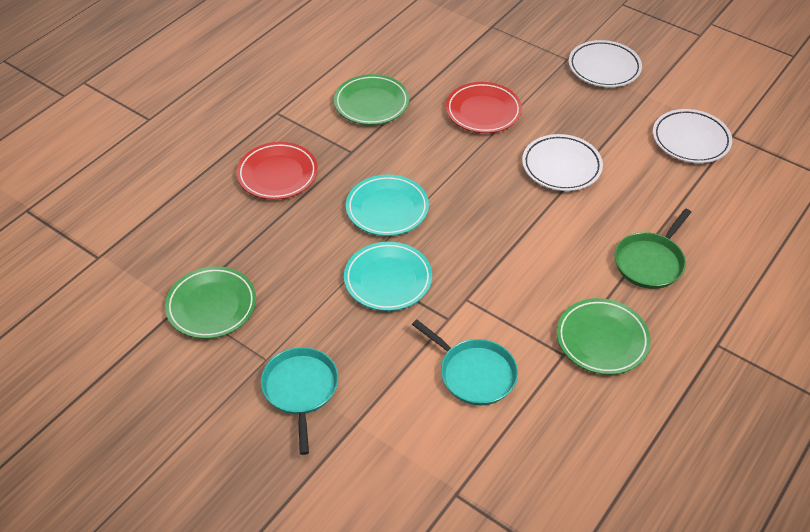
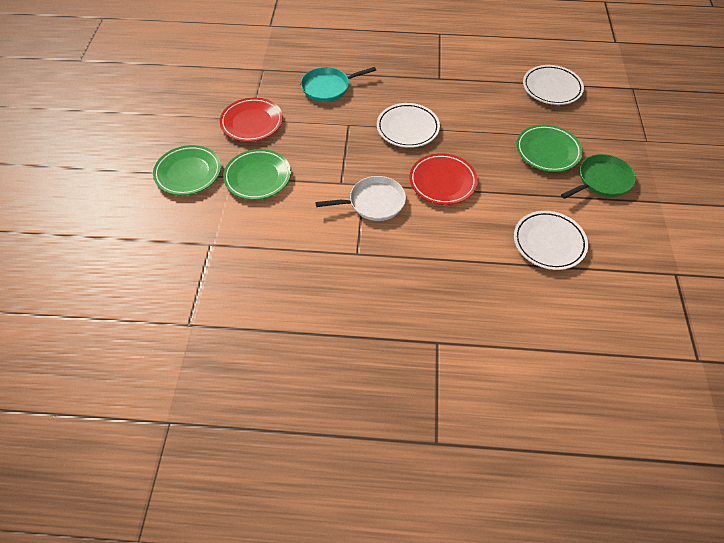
turquoise pan: 2 -> 1
turquoise plate: 2 -> 0
white pan: 0 -> 1

